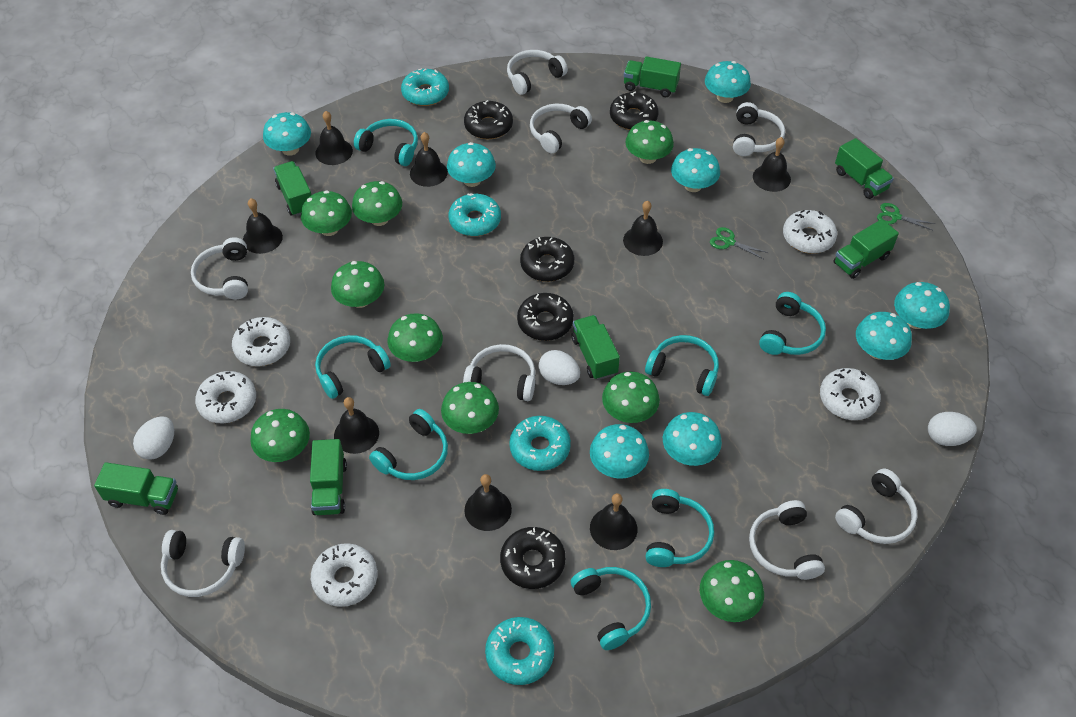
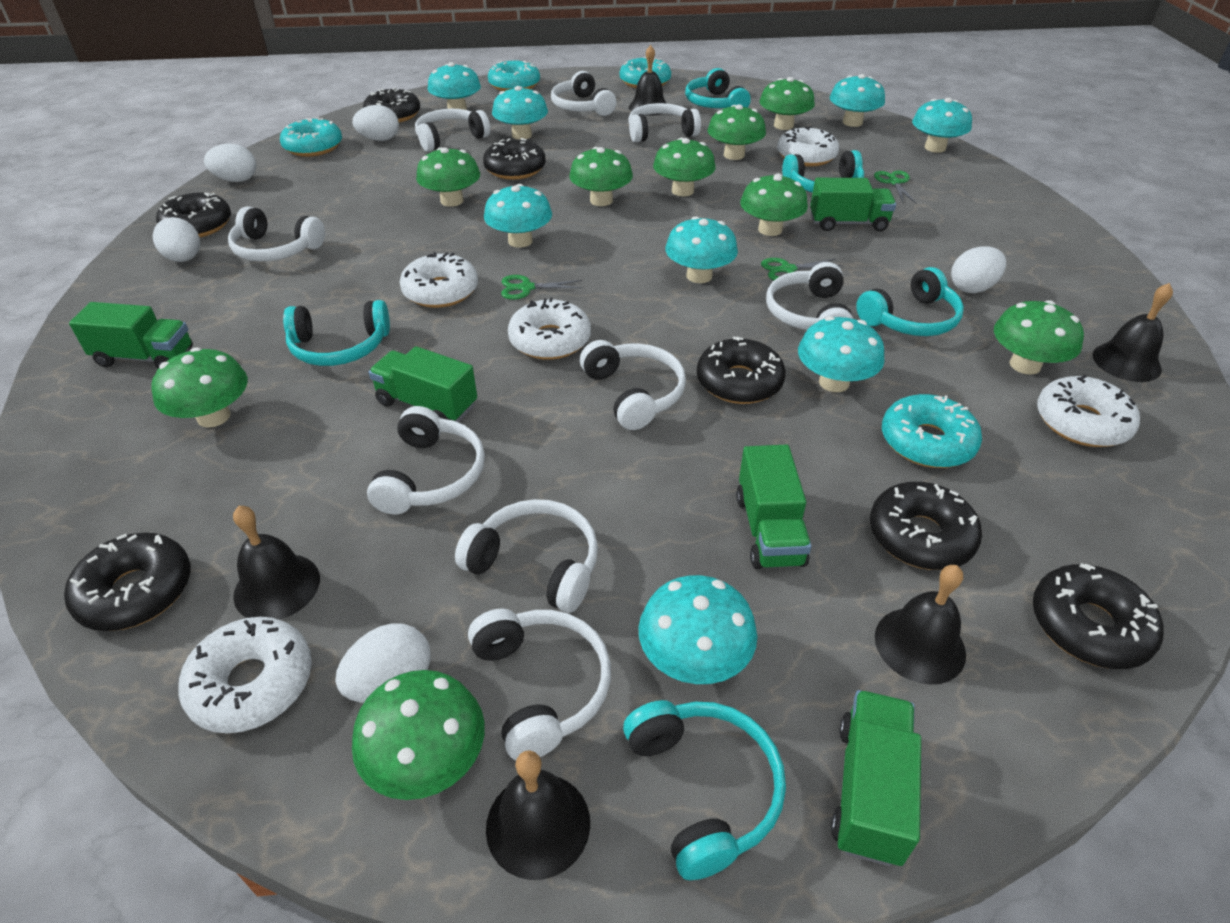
black bell: 8 -> 5
black donut: 5 -> 7
green scissors: 2 -> 3
green truck: 7 -> 5
turquoise headphones: 7 -> 5
white egg: 3 -> 5
white headphones: 8 -> 9

